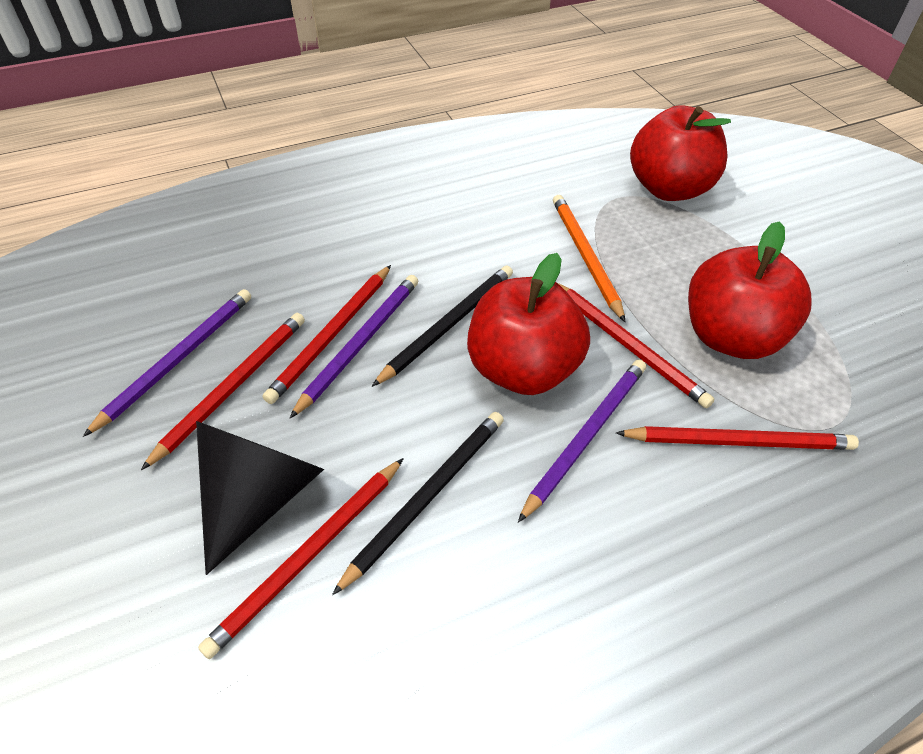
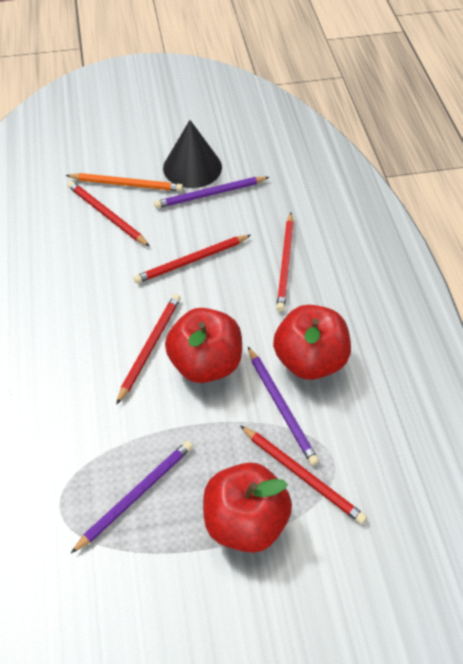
black pencil: 2 -> 0

